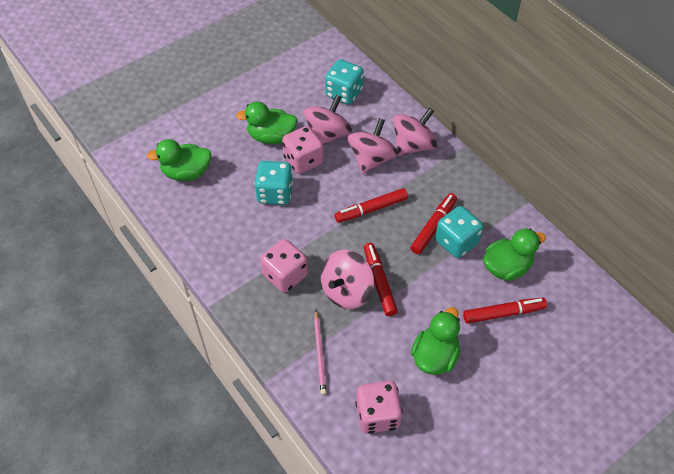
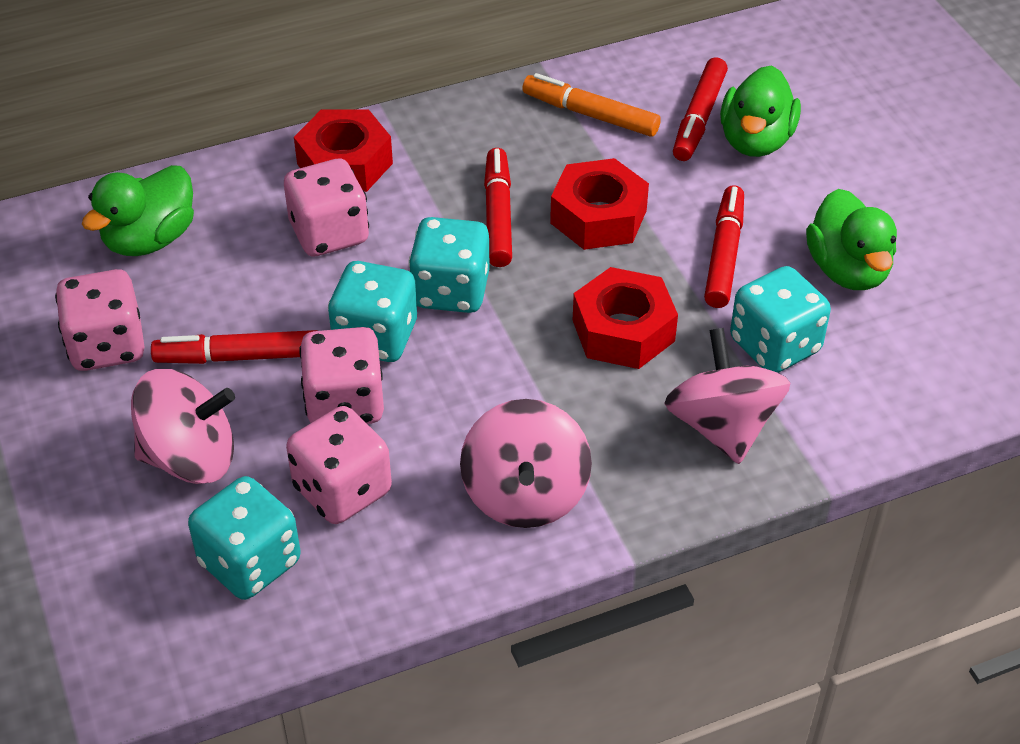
green duck: 4 -> 3
orange marker: 0 -> 1
pink dice: 3 -> 4
pink pencil: 1 -> 0
pink spinning top: 4 -> 3
red nut: 0 -> 3
turquoise dice: 3 -> 4

